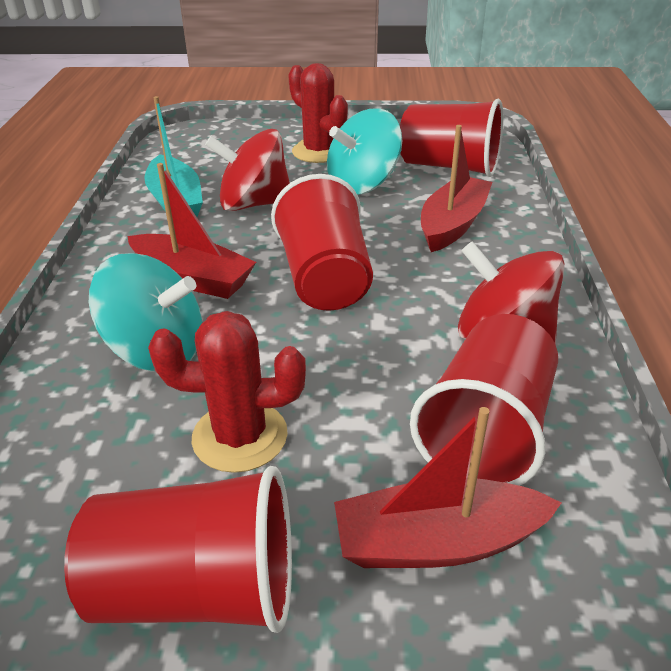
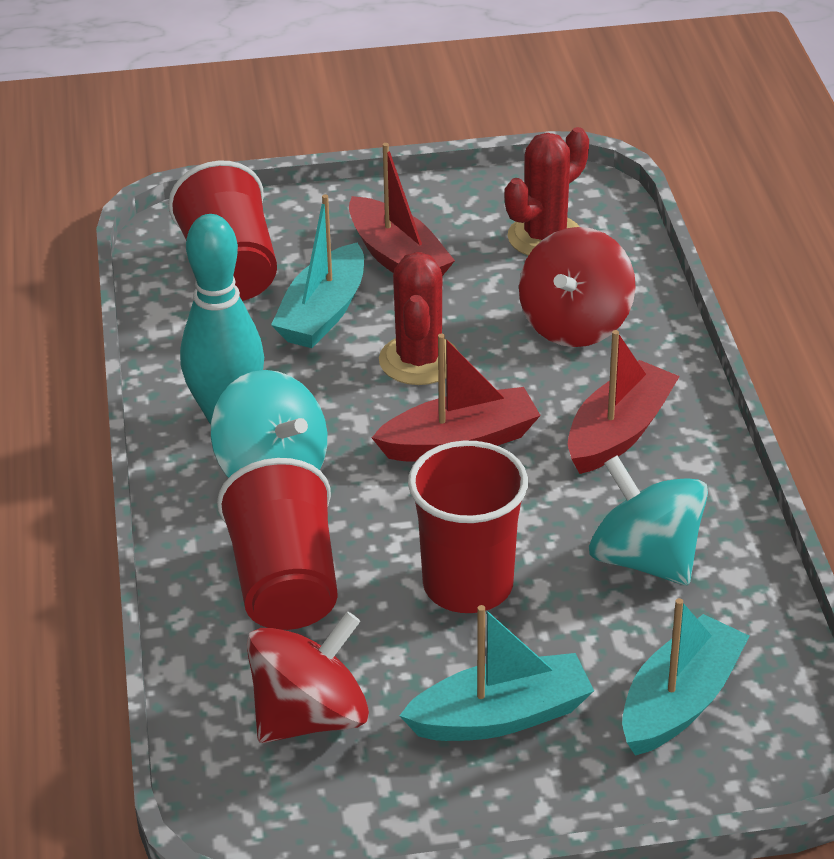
red cup: 4 -> 3
turquoise boat: 1 -> 3
turquoise bowling pin: 0 -> 1

